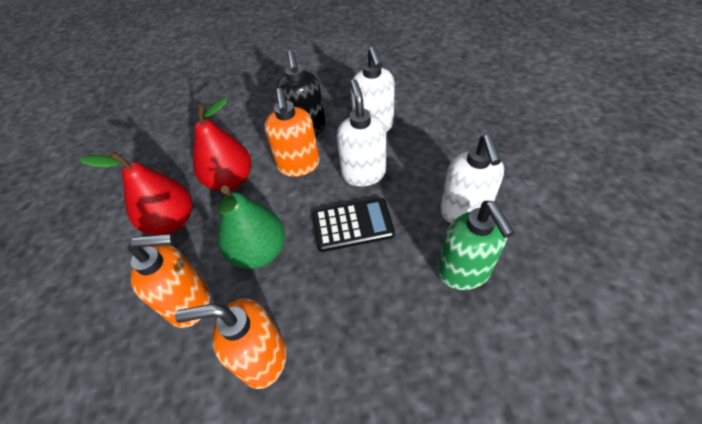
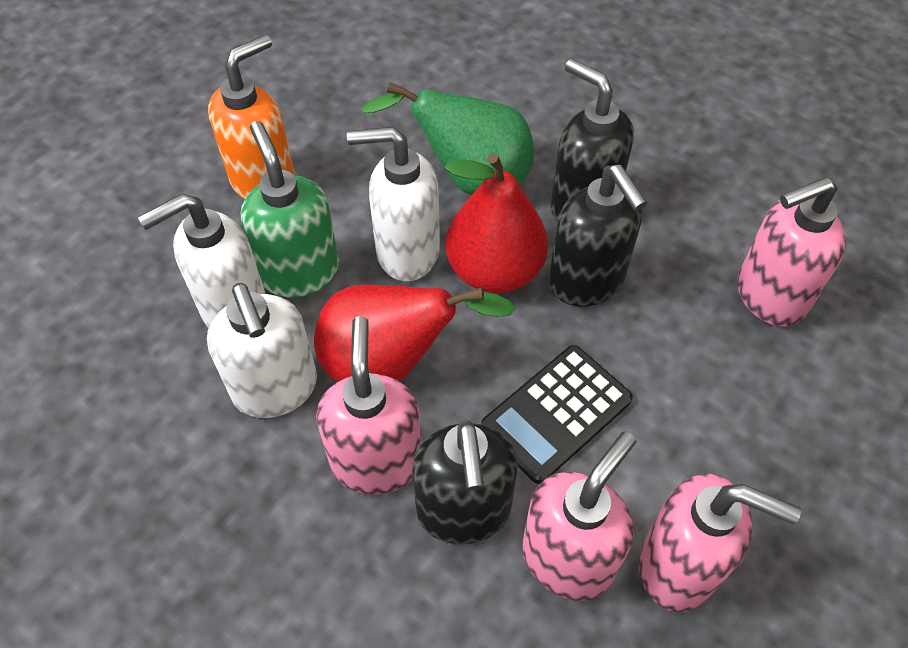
black soap dispenser: 1 -> 3
orange soap dispenser: 3 -> 1
pink soap dispenser: 0 -> 4

